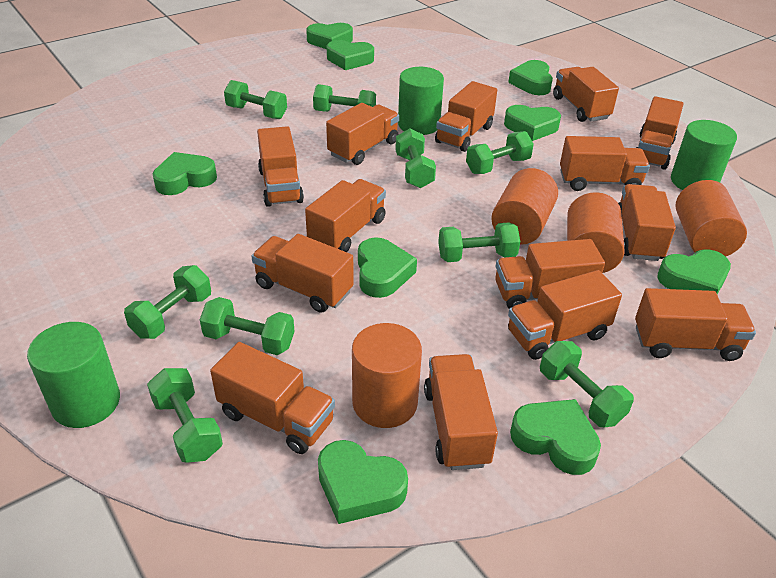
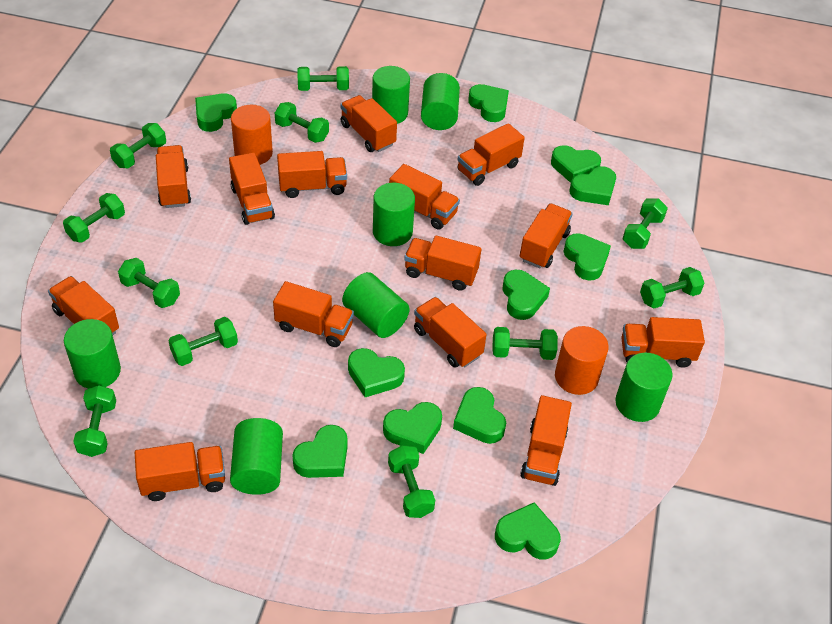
green cylinder: 3 -> 7
green dumbbell: 9 -> 11
green heart: 9 -> 11
orange cylinder: 4 -> 2

